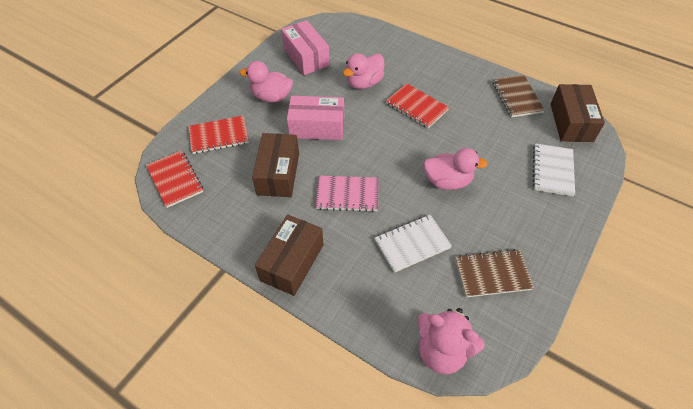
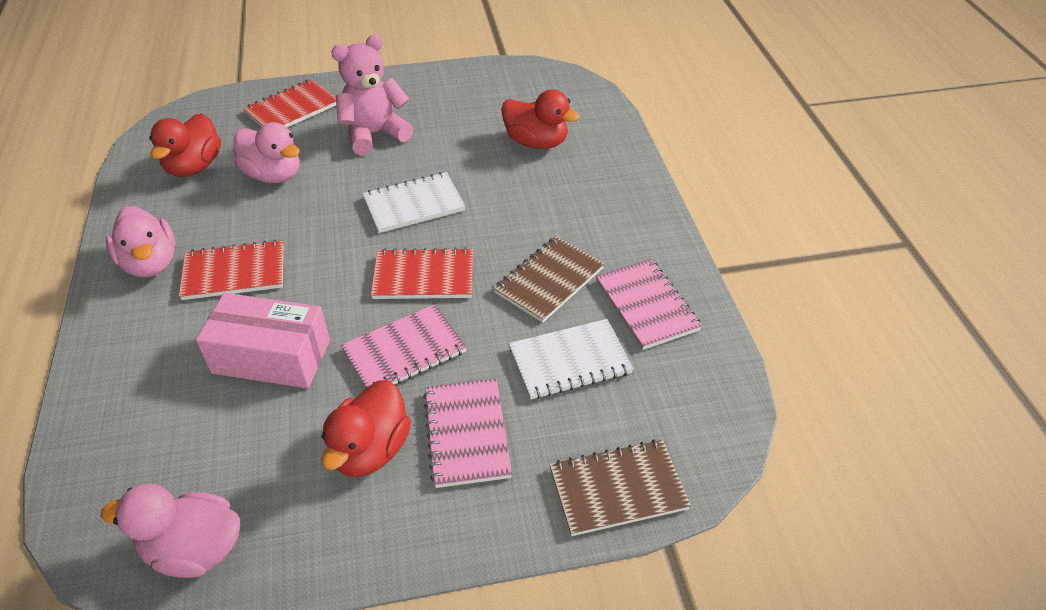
brown box: 3 -> 0
pink box: 2 -> 1
pink notebook: 1 -> 3
red duck: 0 -> 3

